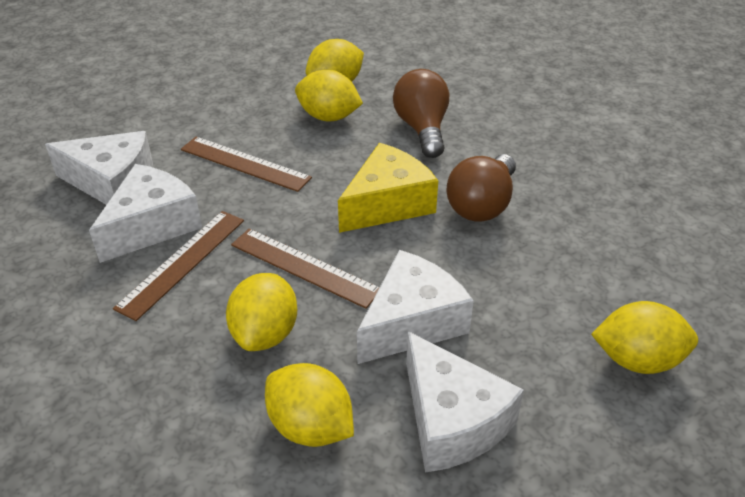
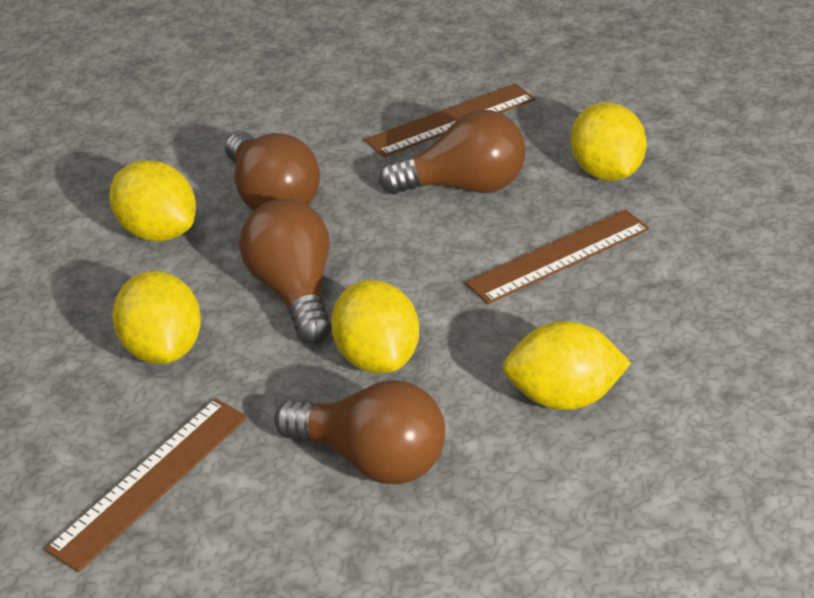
brown light bulb: 2 -> 4
white cheese: 4 -> 0
yellow cheese: 1 -> 0

